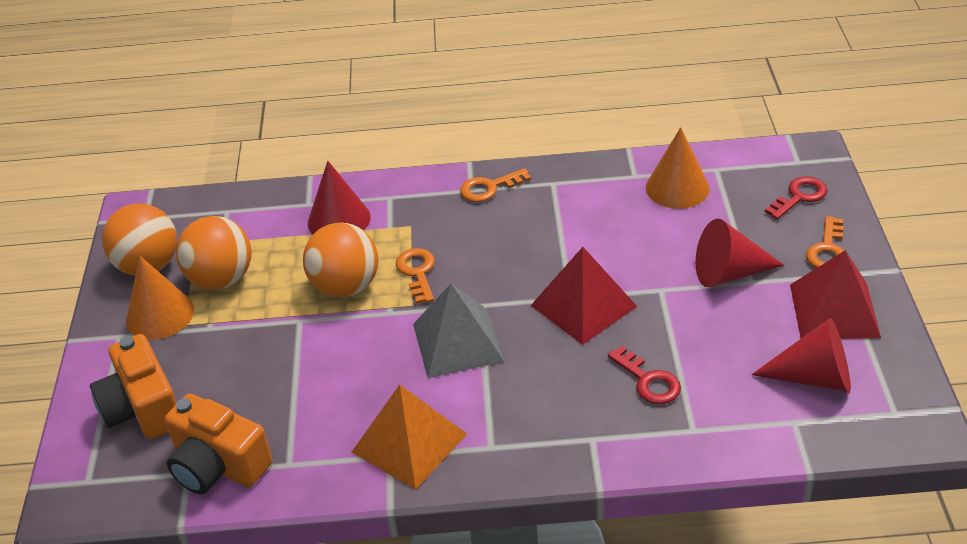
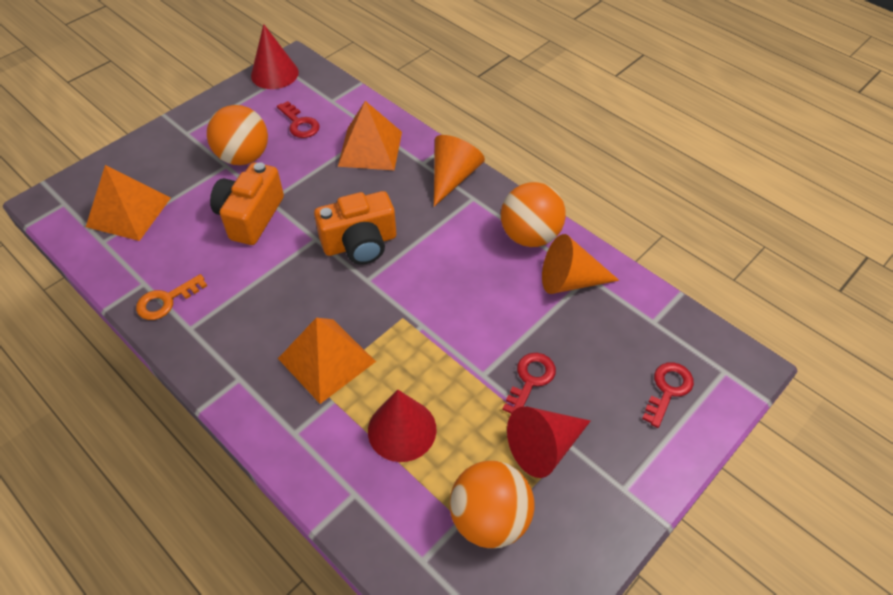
grey pyramid: 1 -> 0
orange key: 3 -> 1
orange pyramid: 1 -> 3
red key: 2 -> 3
red pyramid: 2 -> 0

